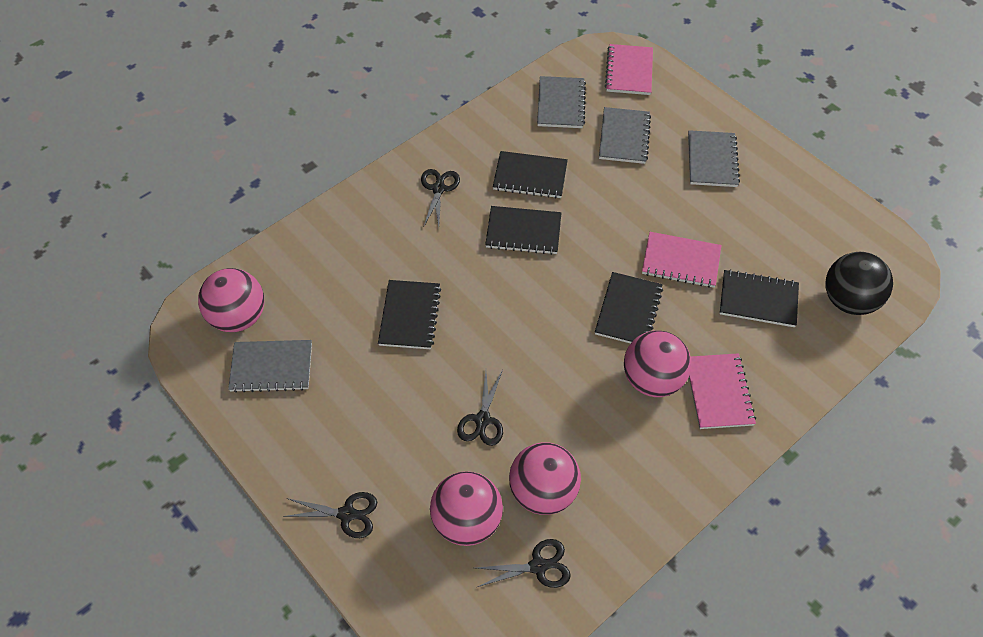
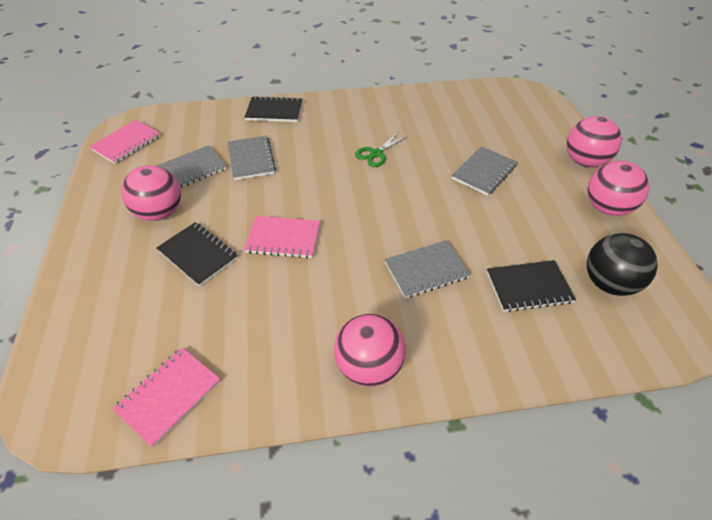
black notebook: 5 -> 3
black scissors: 4 -> 0
green scissors: 0 -> 1

